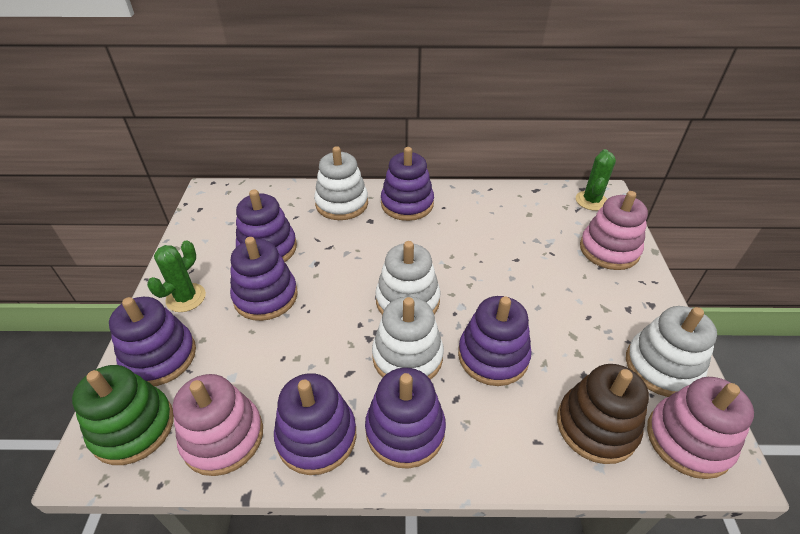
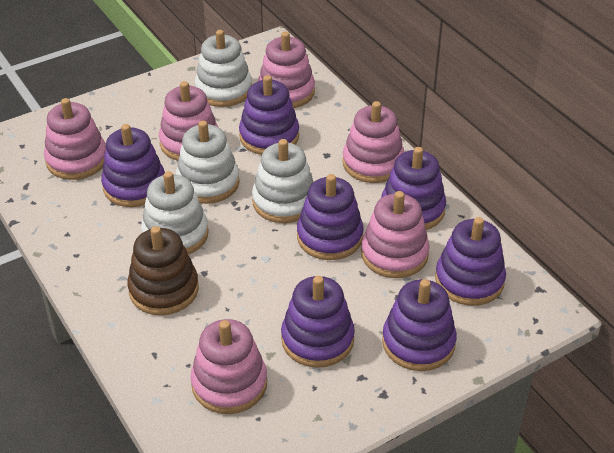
green cactus: 2 -> 0
green stacking toy: 1 -> 0
pink stacking toy: 3 -> 6

